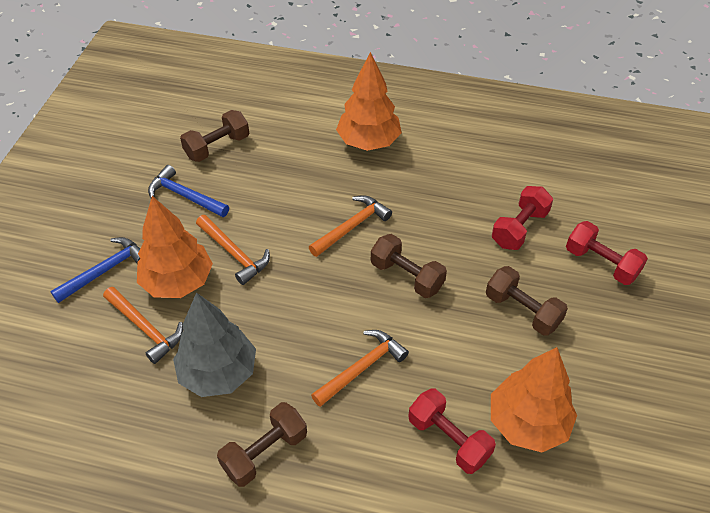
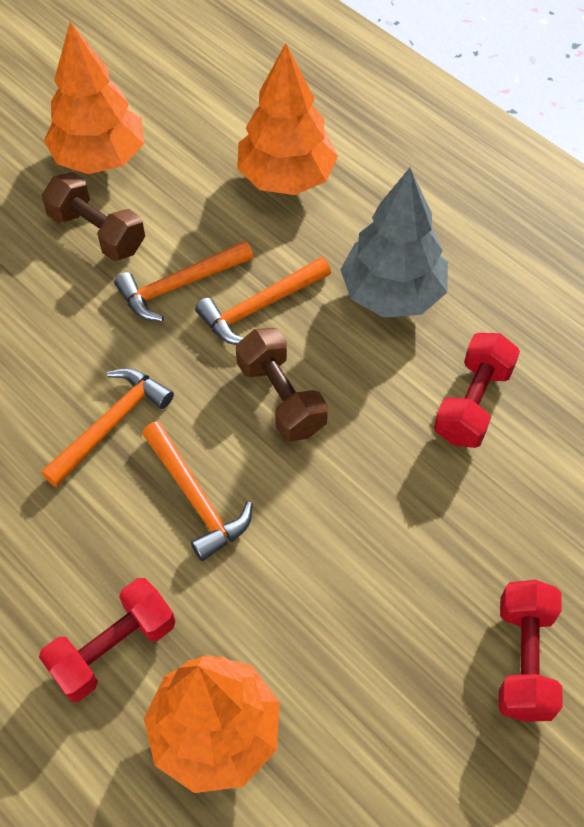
blue hammer: 2 -> 0
brown dumbbell: 4 -> 2

